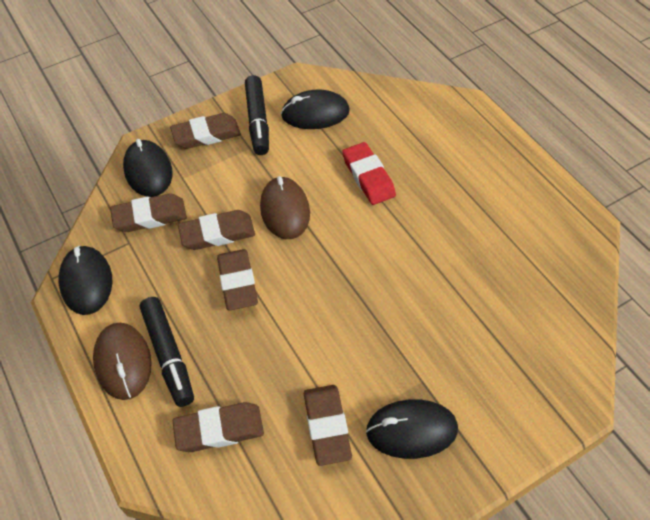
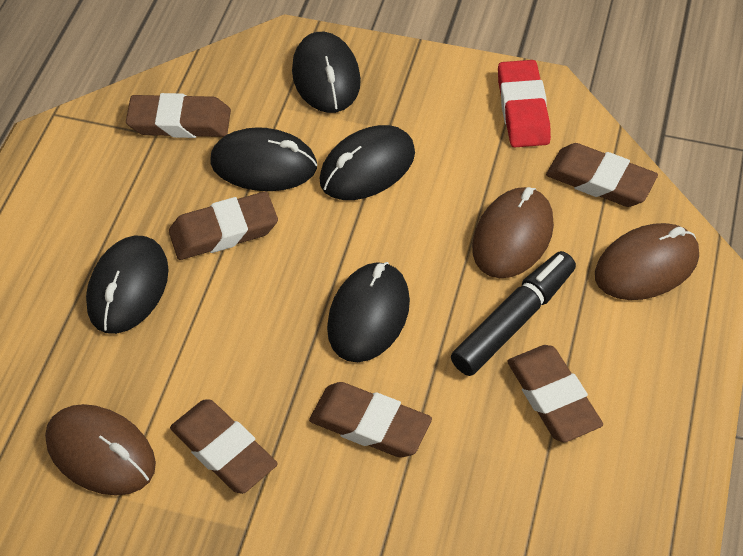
black marker: 2 -> 1
black mouse: 4 -> 5
brown mouse: 2 -> 3

